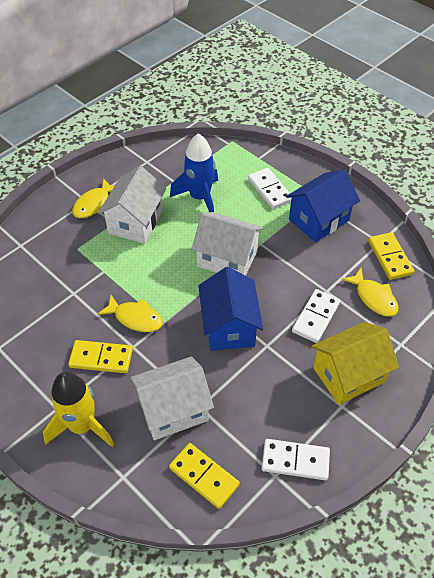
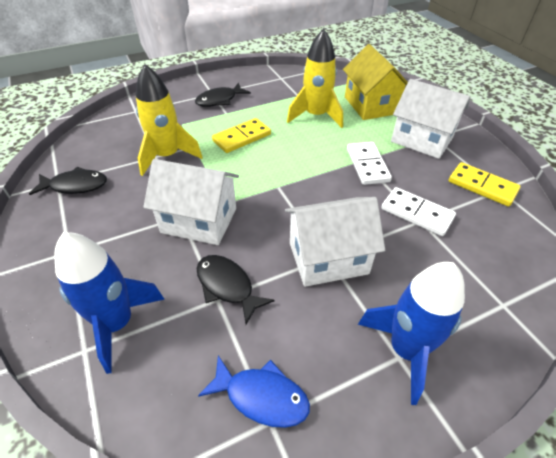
black fish: 0 -> 3
blue fish: 0 -> 1
blue house: 2 -> 0
blue rocket: 1 -> 2
white domino: 3 -> 2
yellow domino: 3 -> 2
yellow fish: 3 -> 0
yellow rocket: 1 -> 2

